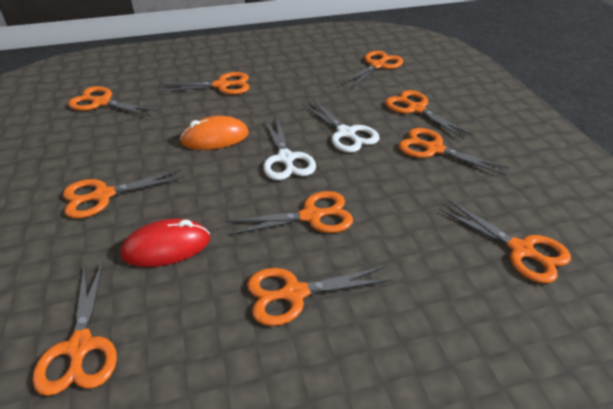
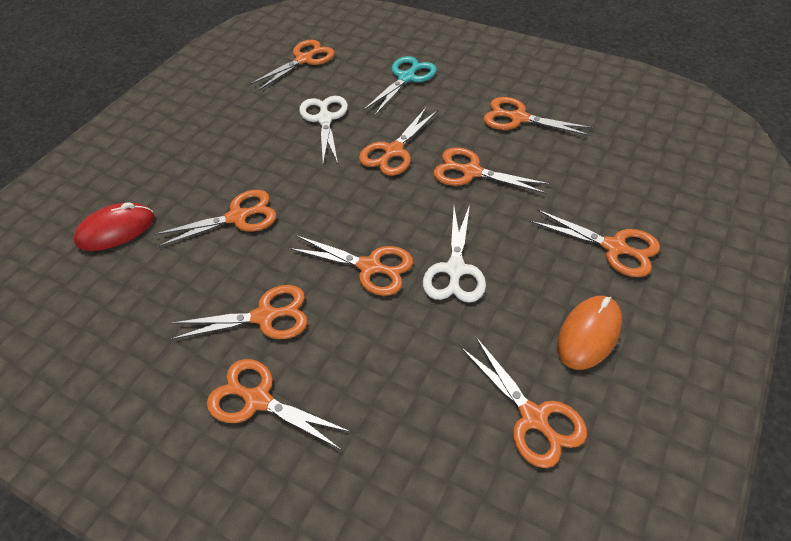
turquoise scissors: 0 -> 1

